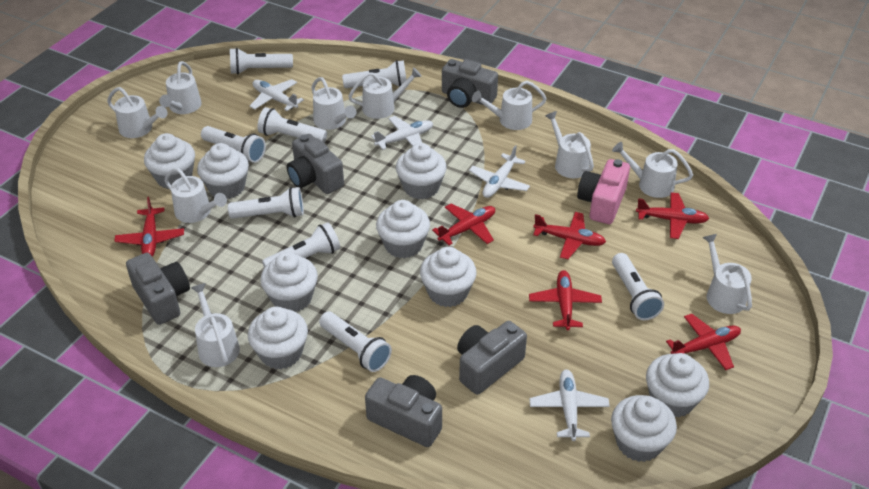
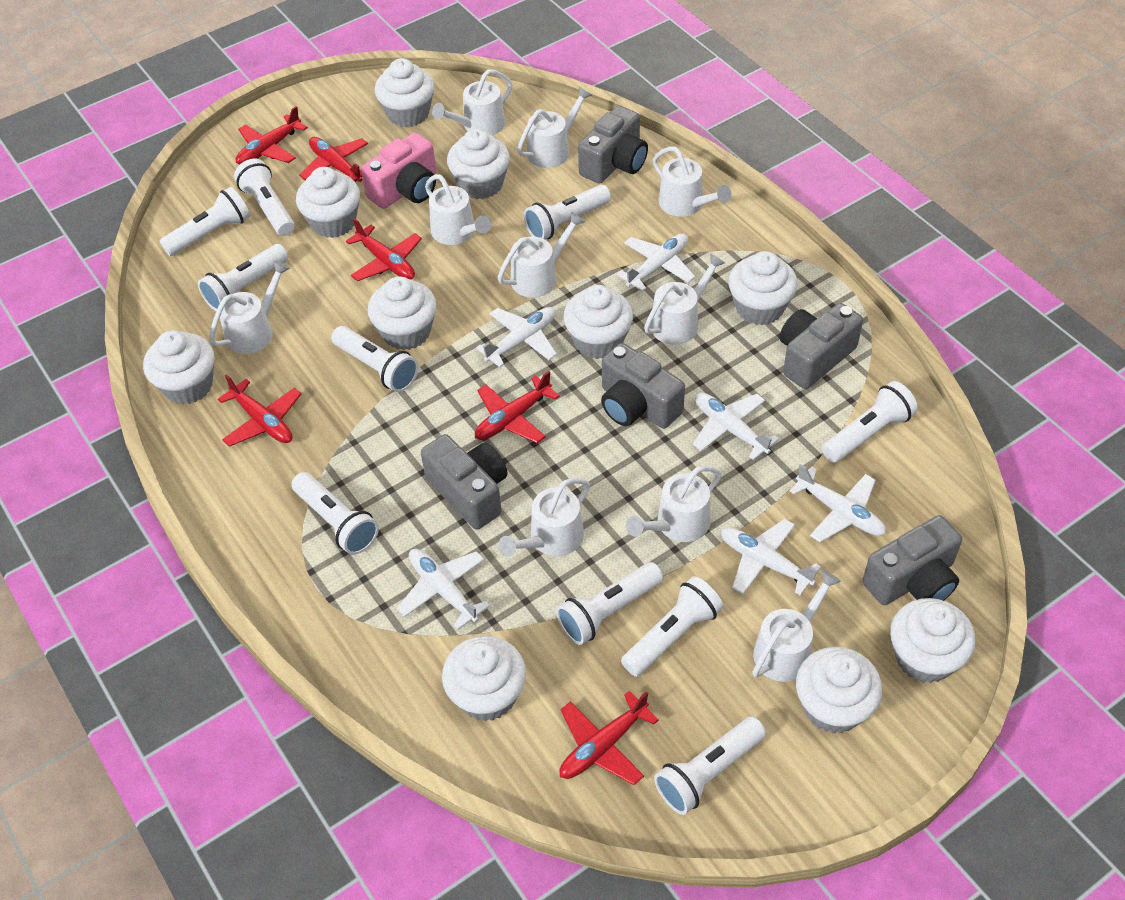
white cupcake: 9 -> 10
white flashlight: 8 -> 10
white plane: 4 -> 6

